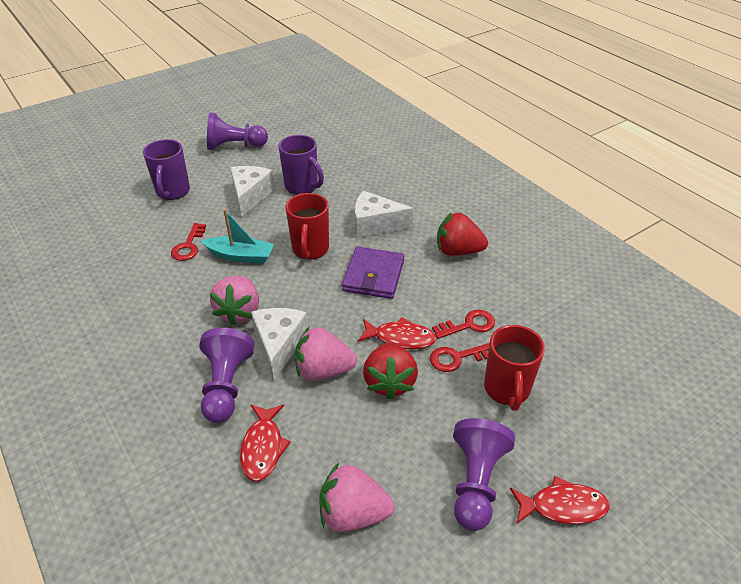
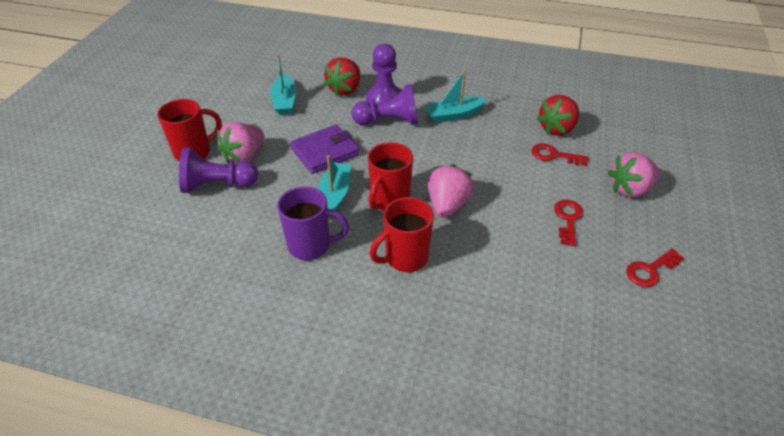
purple mug: 2 -> 1
red fish: 3 -> 0
red mug: 2 -> 3
turquoise boat: 1 -> 3
white cheese: 3 -> 0

